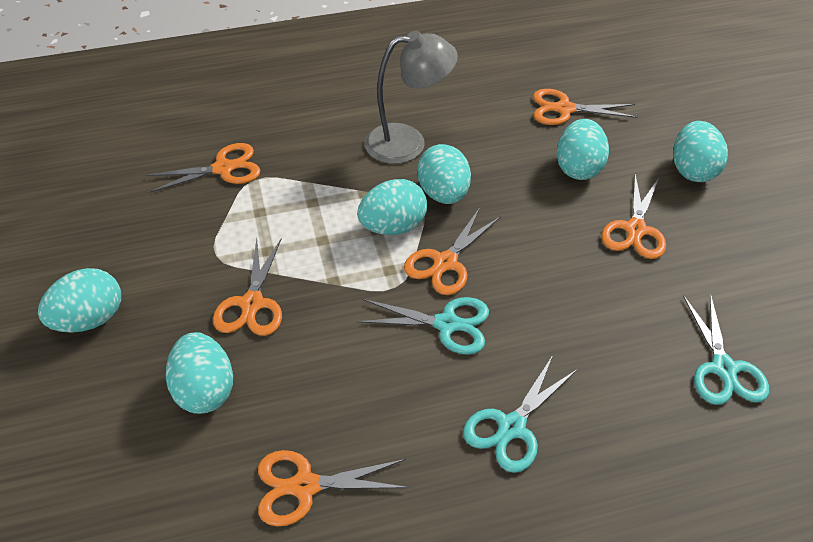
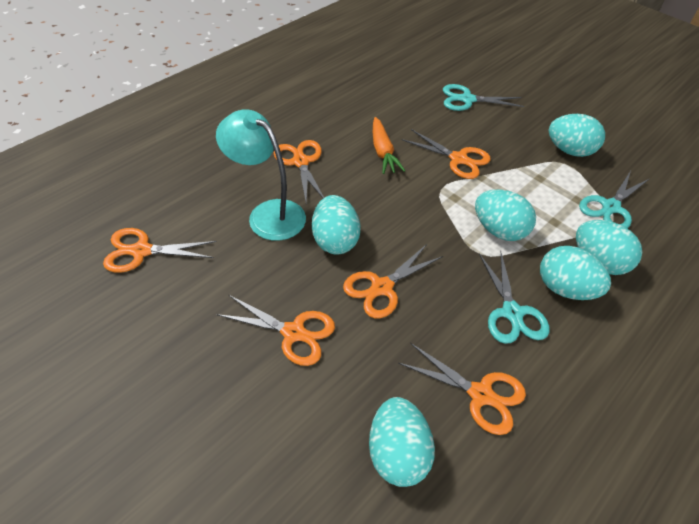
grey lamp: 1 -> 0
orange carrot: 0 -> 1
turquoise lamp: 0 -> 1

